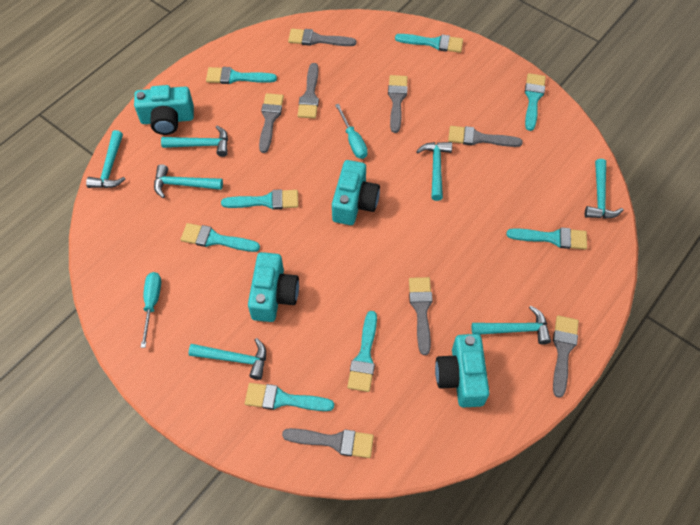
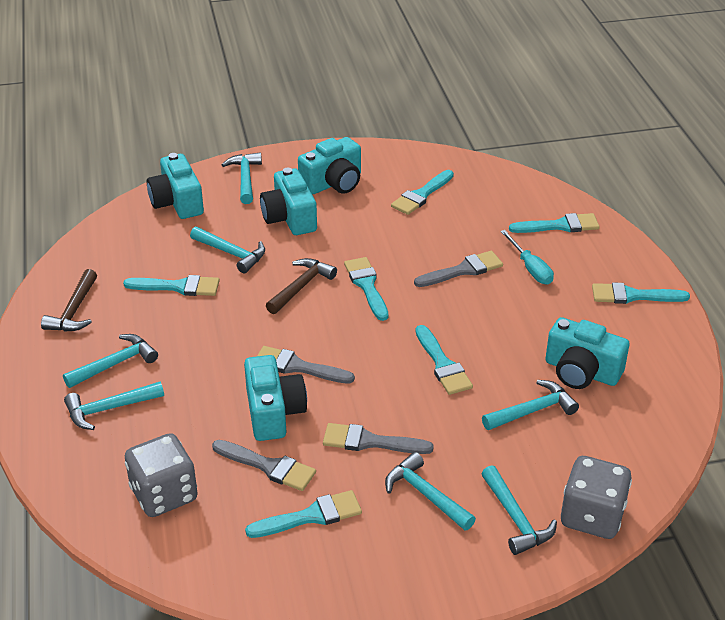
brown hammer: 0 -> 2
grey brush: 8 -> 4
grey dice: 0 -> 2
turquoise brush: 8 -> 7
turquoise camera: 4 -> 5
turquoise screwdriver: 2 -> 1

